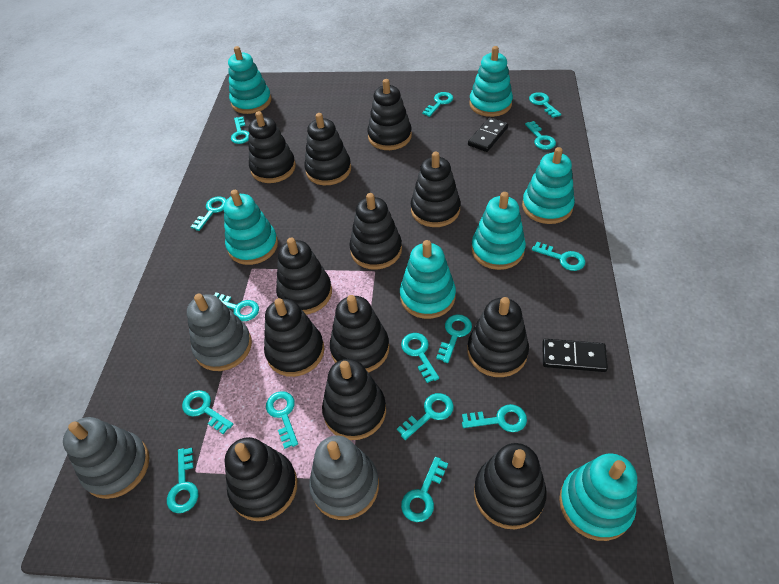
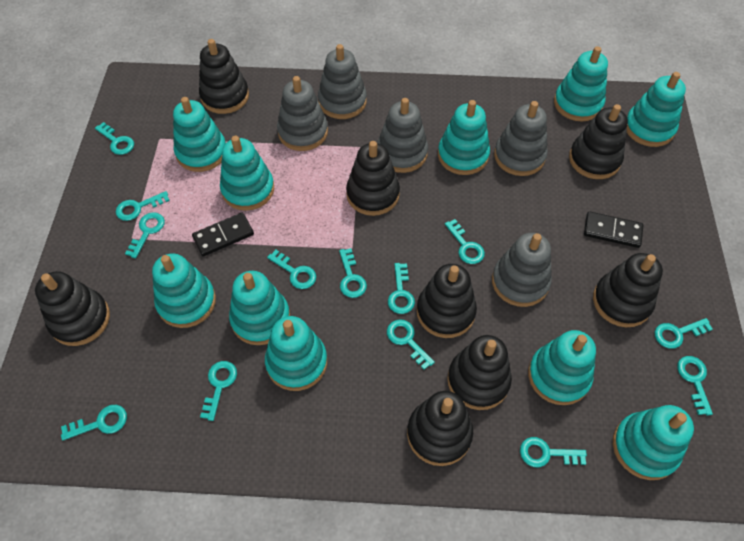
black stacking toy: 12 -> 8
grey stacking toy: 3 -> 5
turquoise key: 15 -> 13
turquoise stacking toy: 7 -> 10

